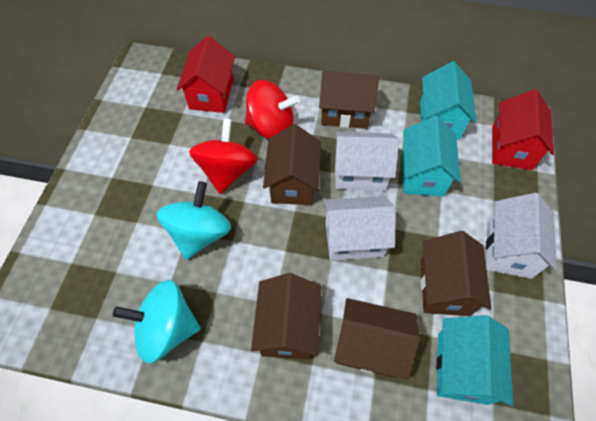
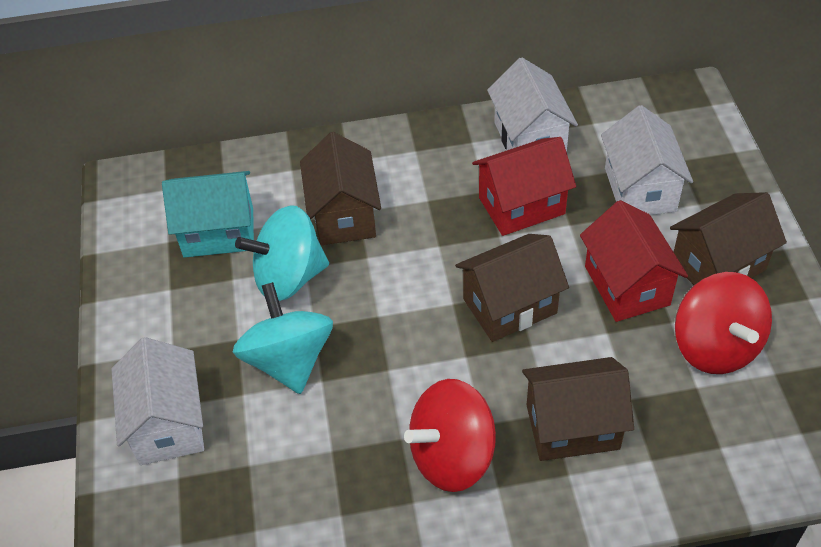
brown house: 5 -> 4
turquoise house: 3 -> 1

